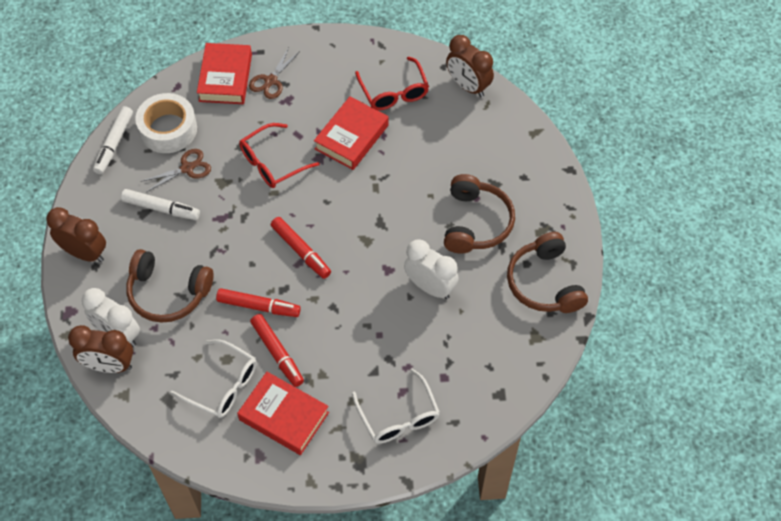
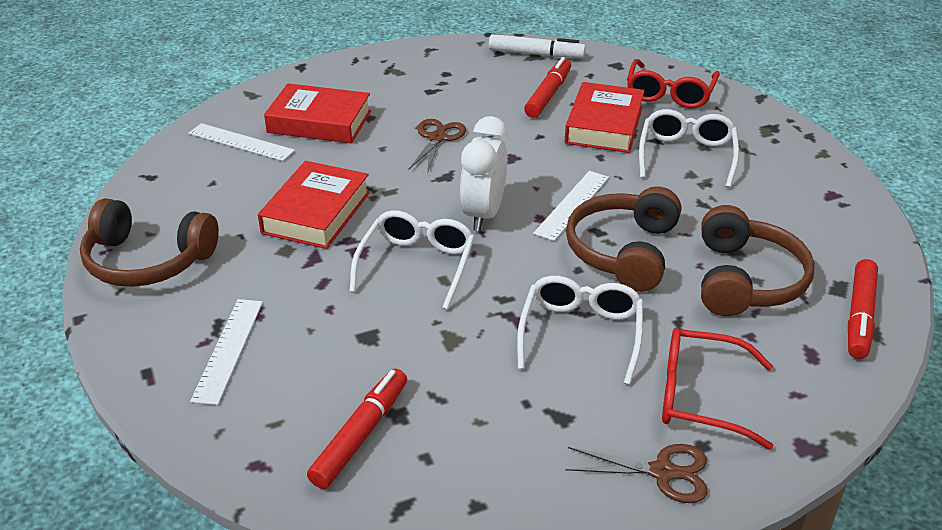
brown clock: 3 -> 0
white clock: 2 -> 1
white glasses: 2 -> 3
white marker: 2 -> 1
white ruler: 0 -> 3
white tape: 1 -> 0

